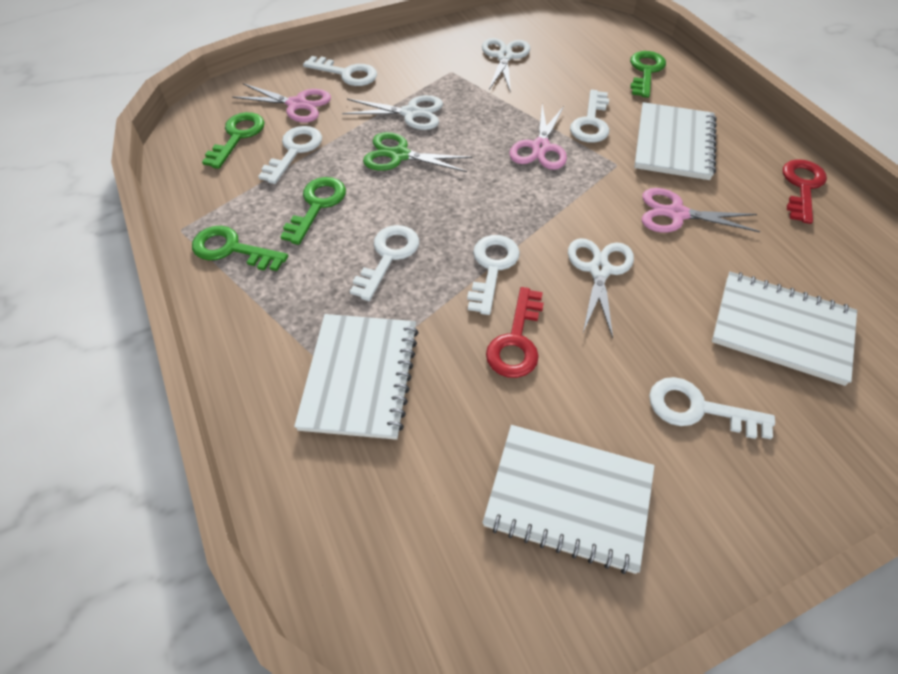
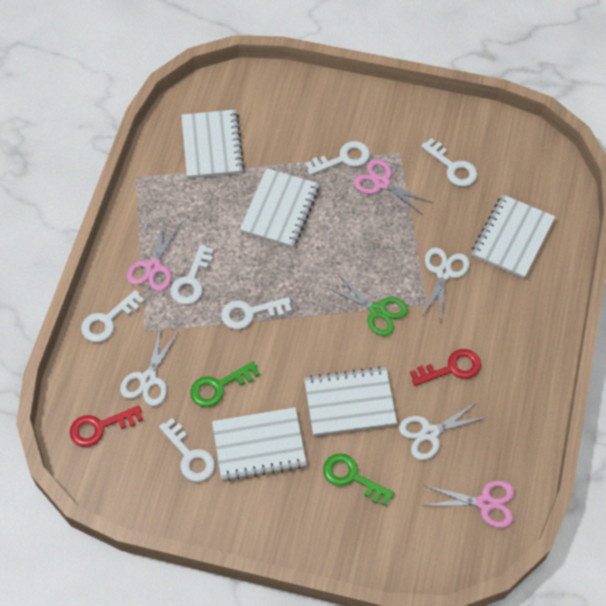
green key: 4 -> 2
white notebook: 4 -> 5

